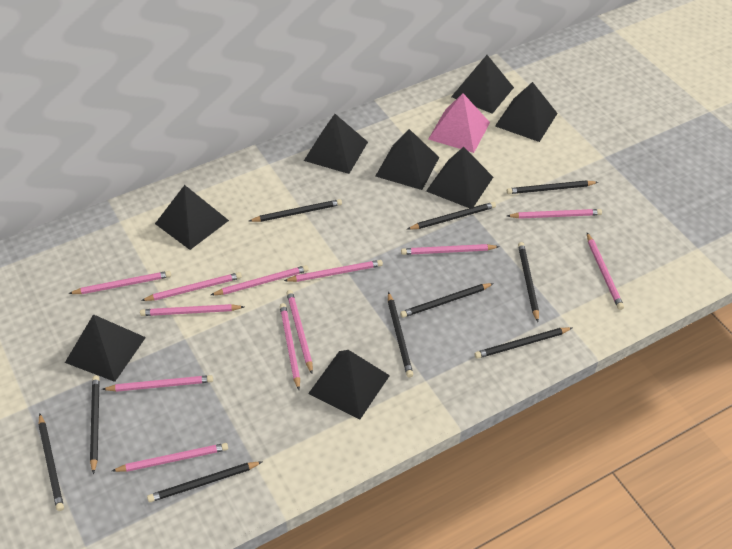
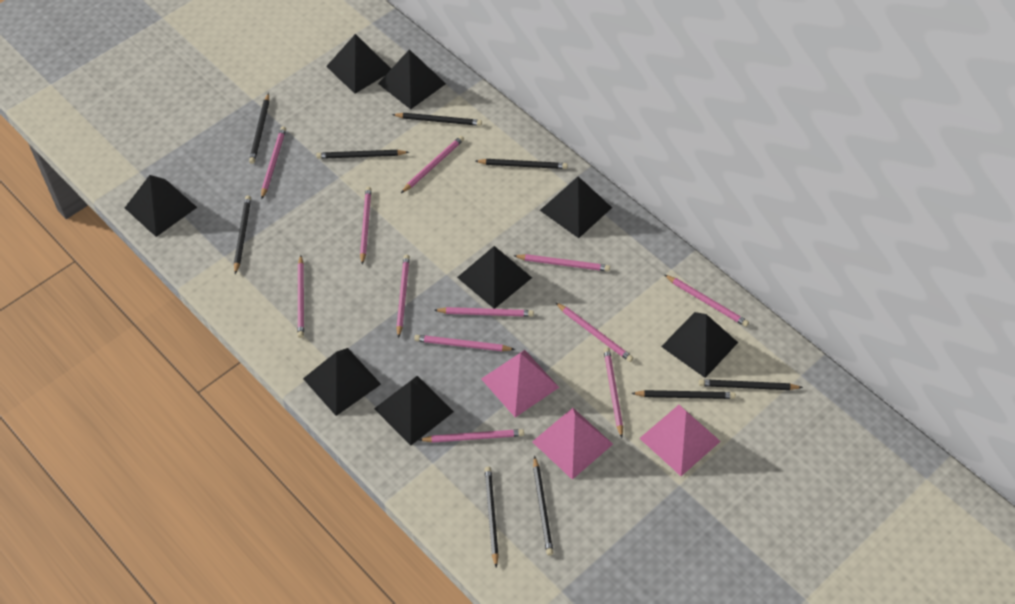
black pencil: 10 -> 9
pink pyramid: 1 -> 3

